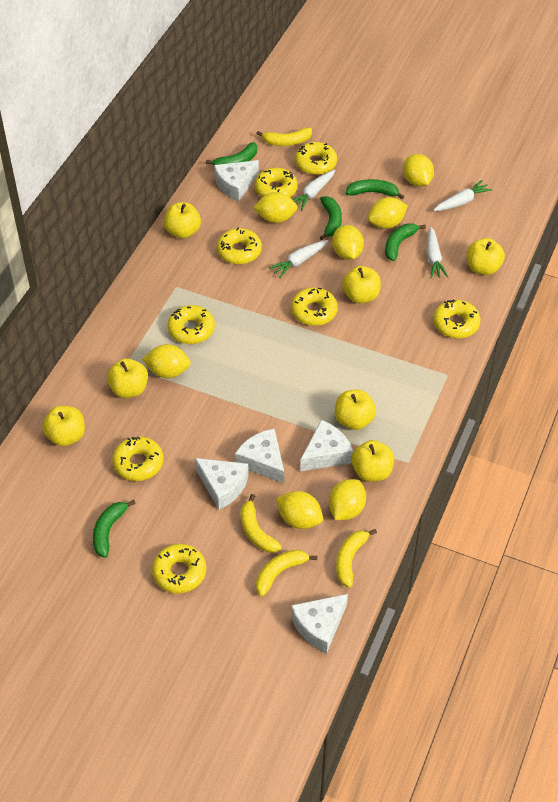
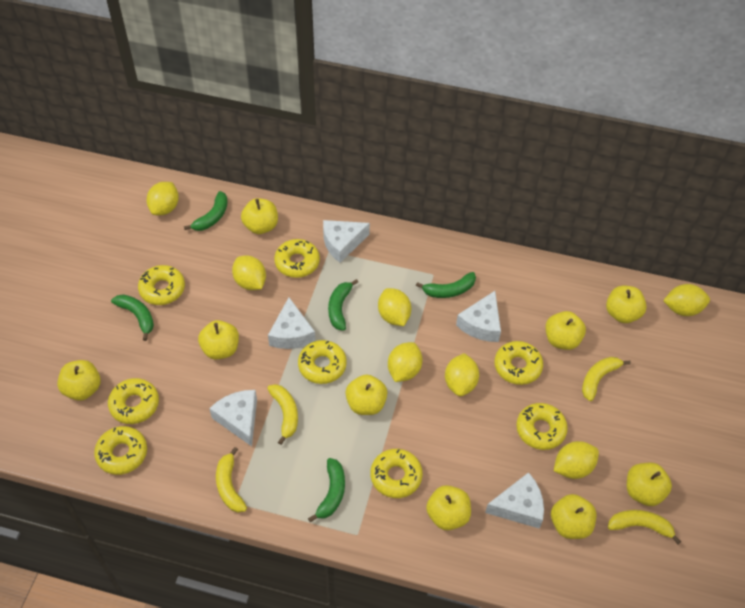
white carrot: 4 -> 0
yellow apple: 7 -> 9

